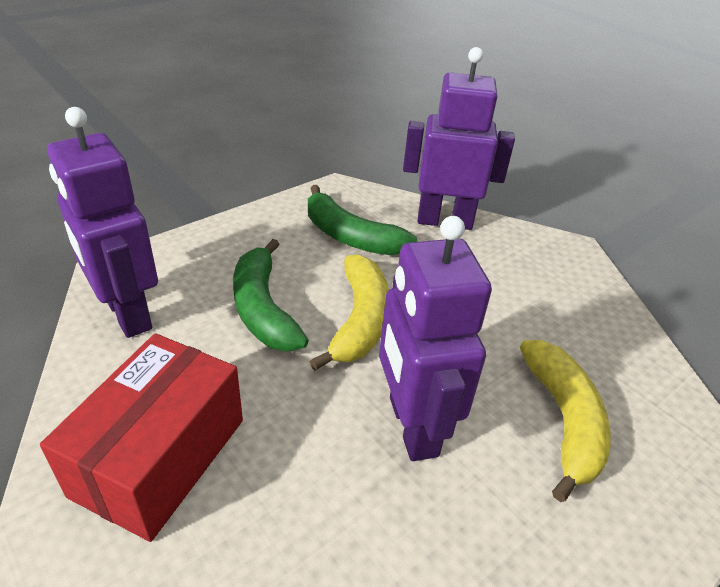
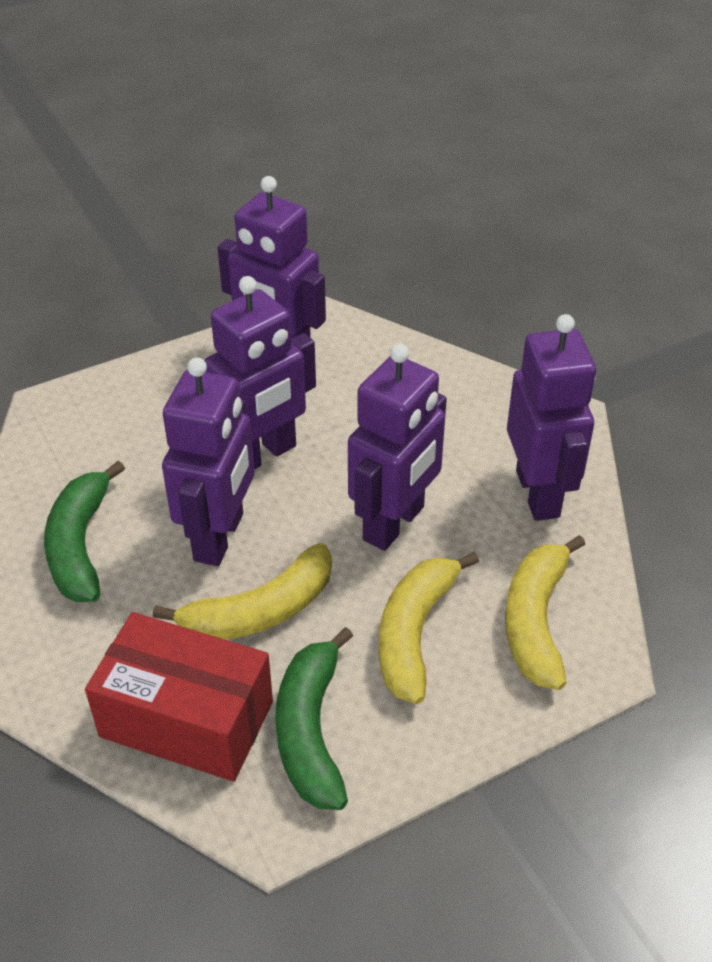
purple robot: 3 -> 5
yellow banana: 2 -> 3

